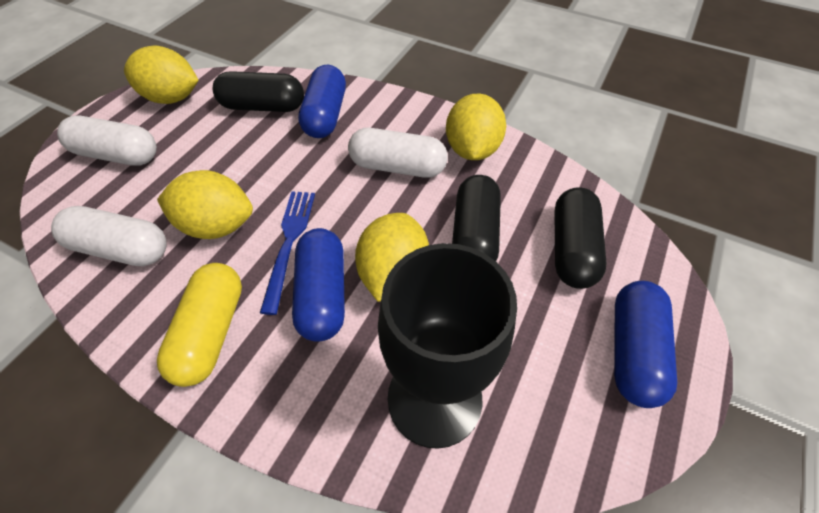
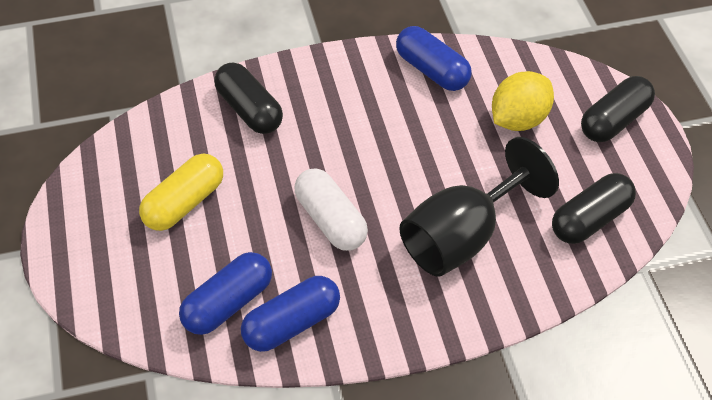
blue fork: 1 -> 0
white capsule: 3 -> 1
yellow lemon: 4 -> 1

